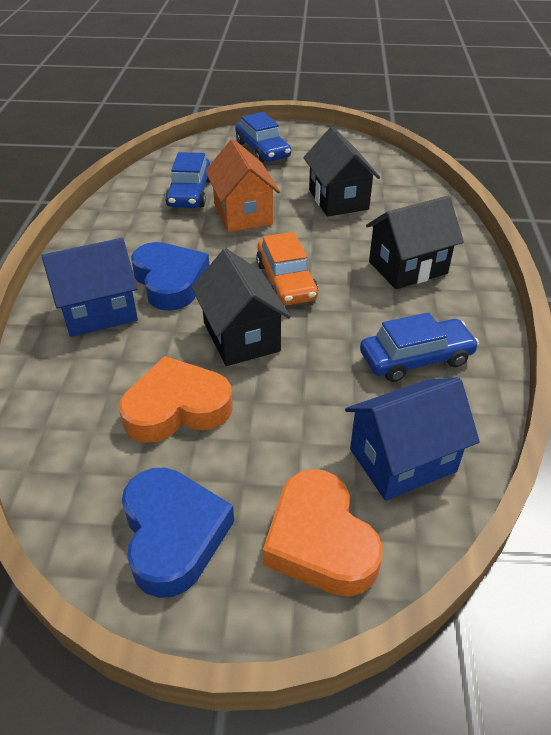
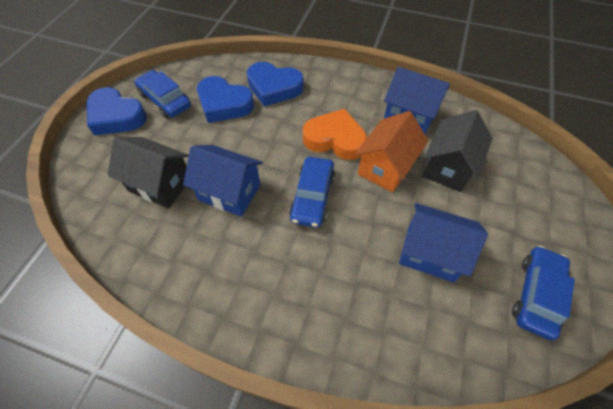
black house: 3 -> 2
blue heart: 2 -> 3
blue house: 2 -> 3
orange car: 1 -> 0
orange heart: 2 -> 1

